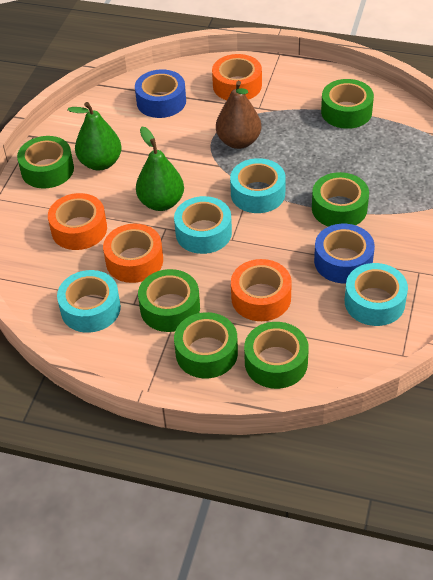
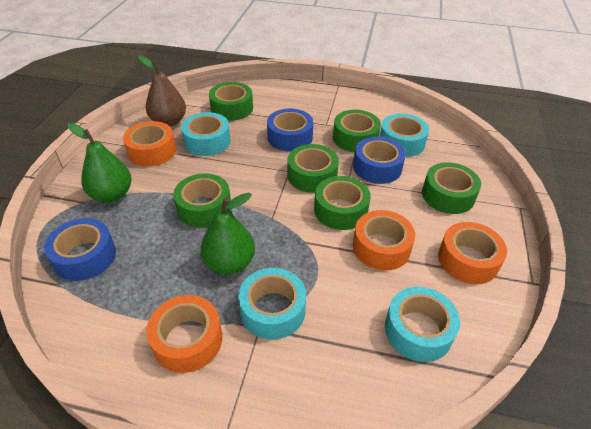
blue tape: 2 -> 3

